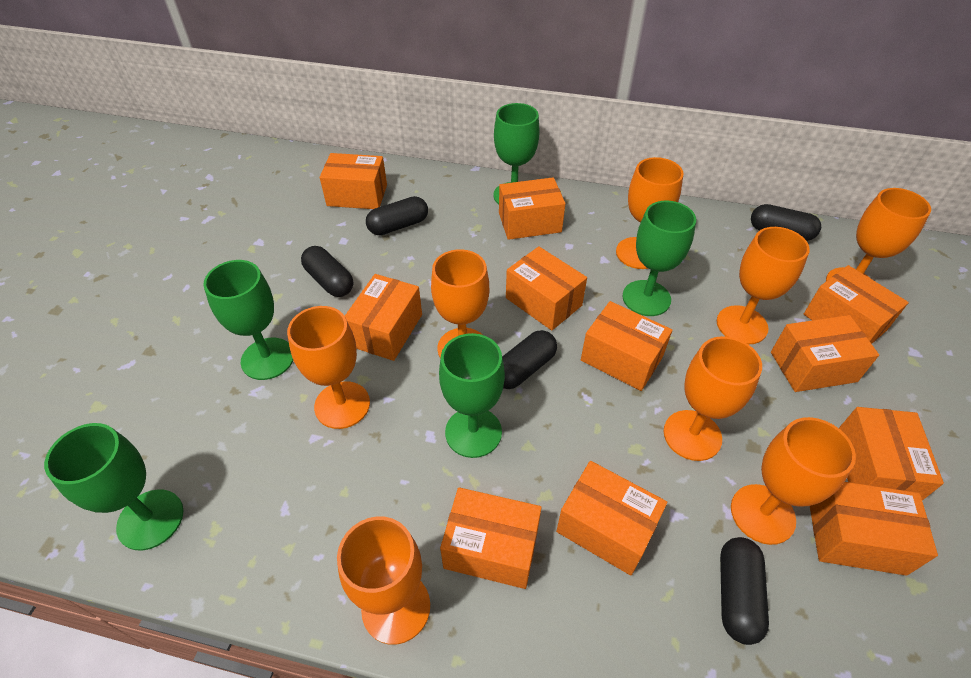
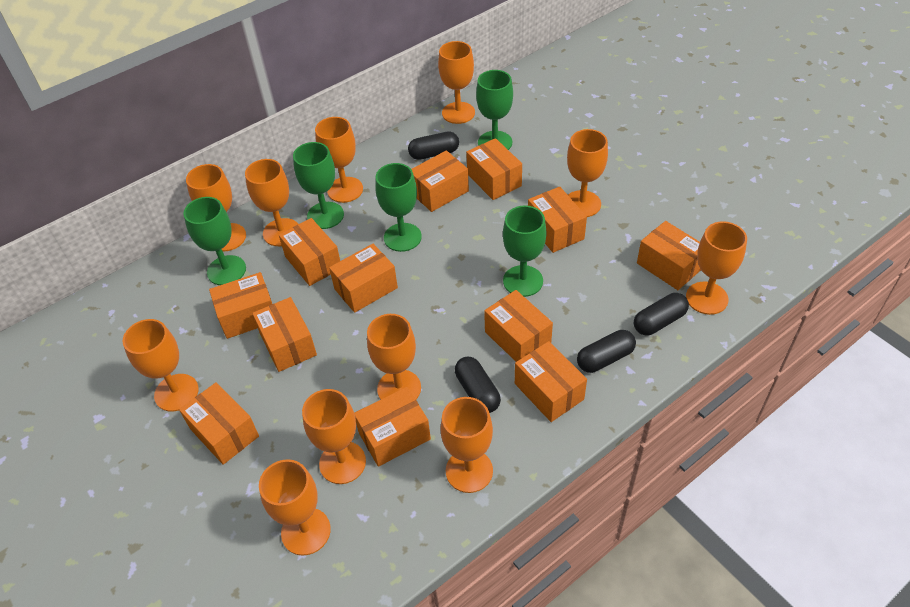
black capsule: 5 -> 4
orange box: 11 -> 12
orange goblet: 8 -> 11

